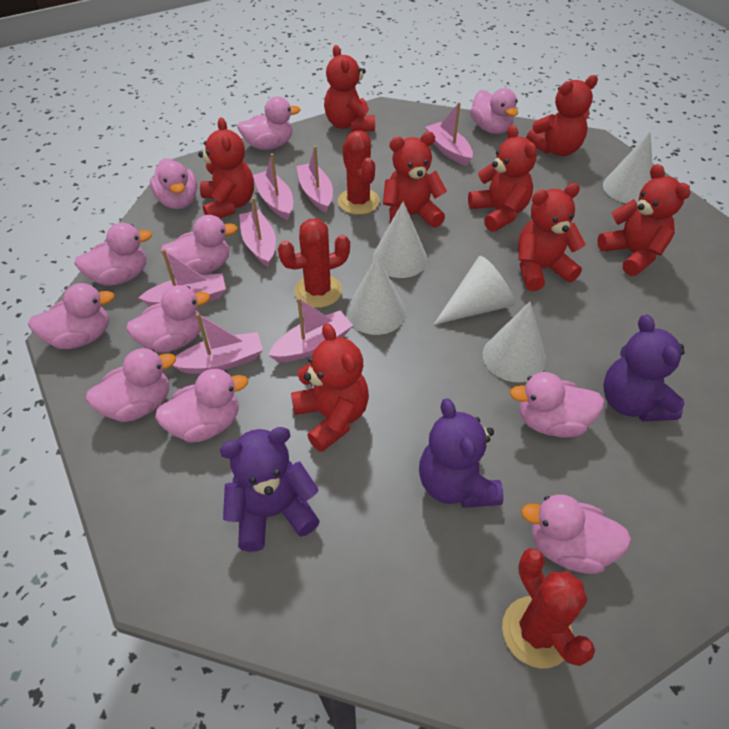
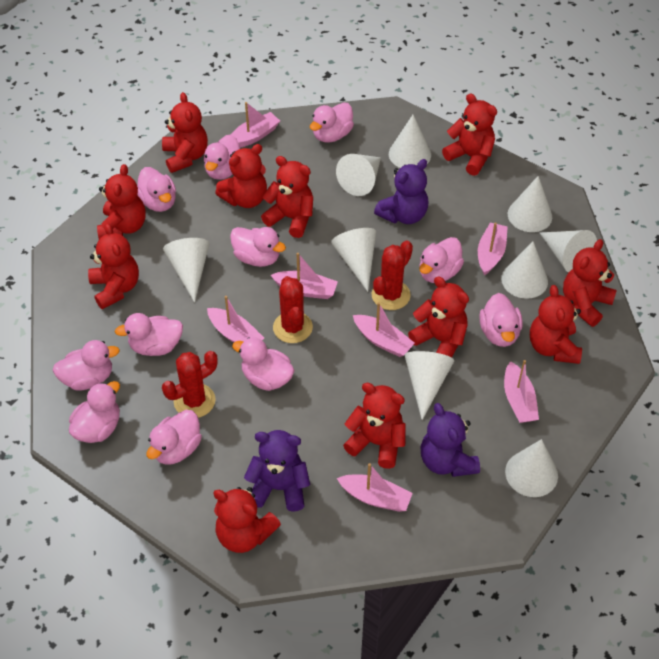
red teddy bear: 8 -> 11
white cone: 5 -> 9

